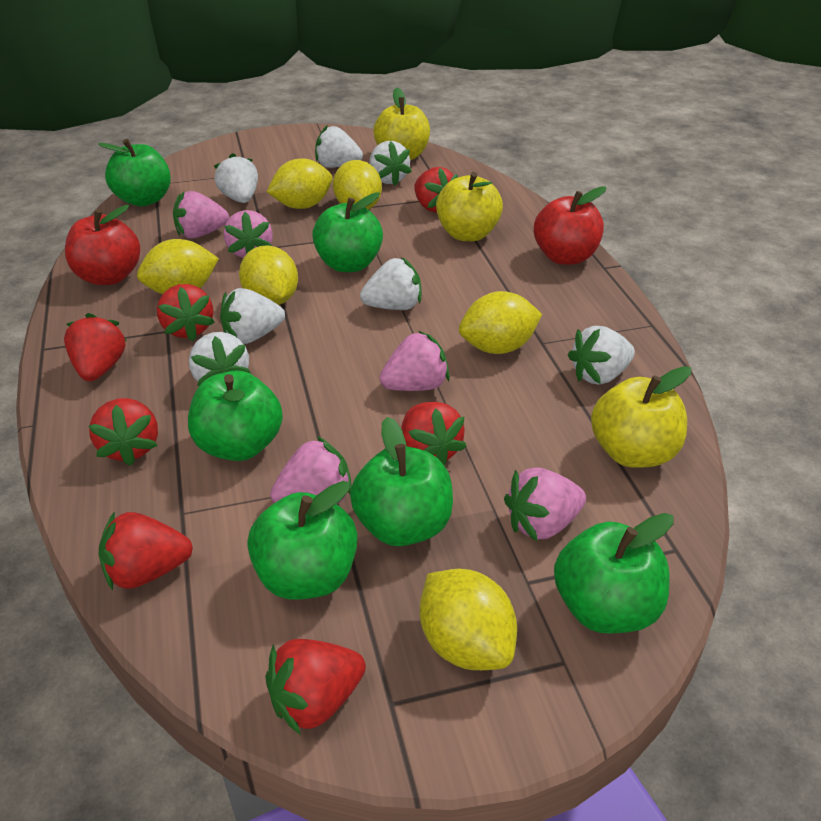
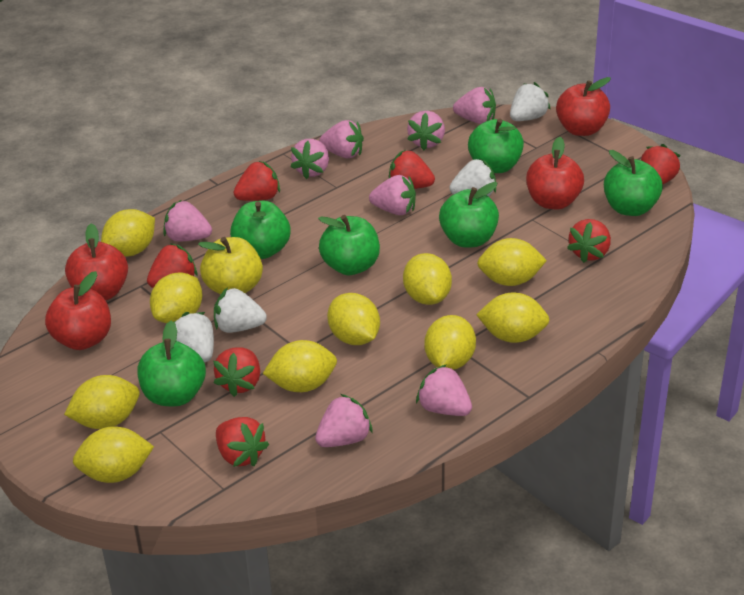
pink strawberry: 5 -> 8
red apple: 2 -> 4
white strawberry: 7 -> 4
yellow apple: 3 -> 1
yellow lemon: 6 -> 10

